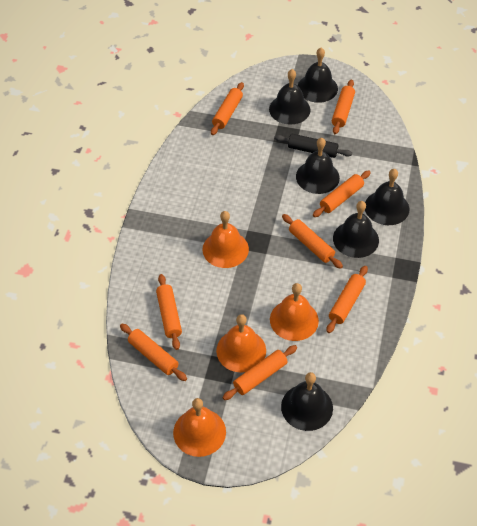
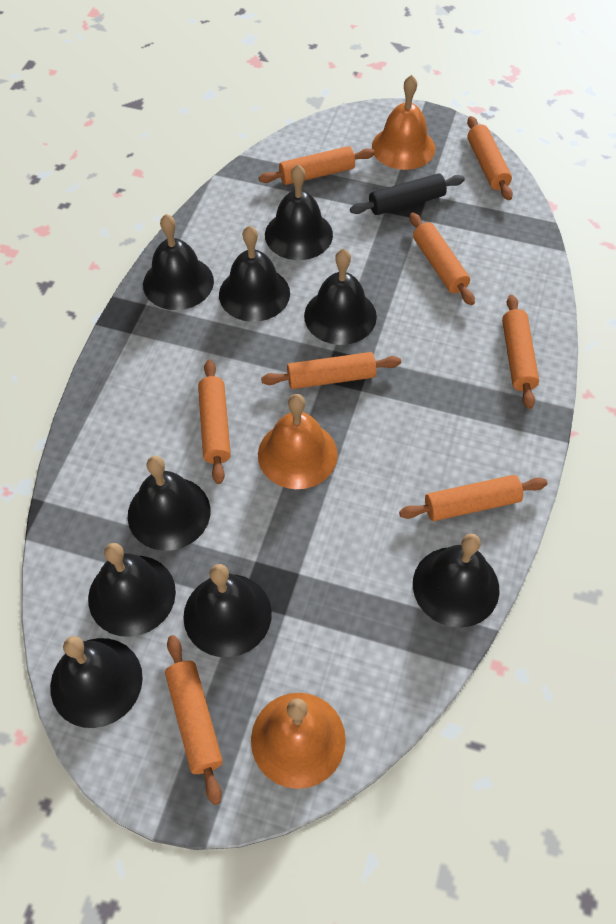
black bell: 6 -> 9
orange bell: 4 -> 3

